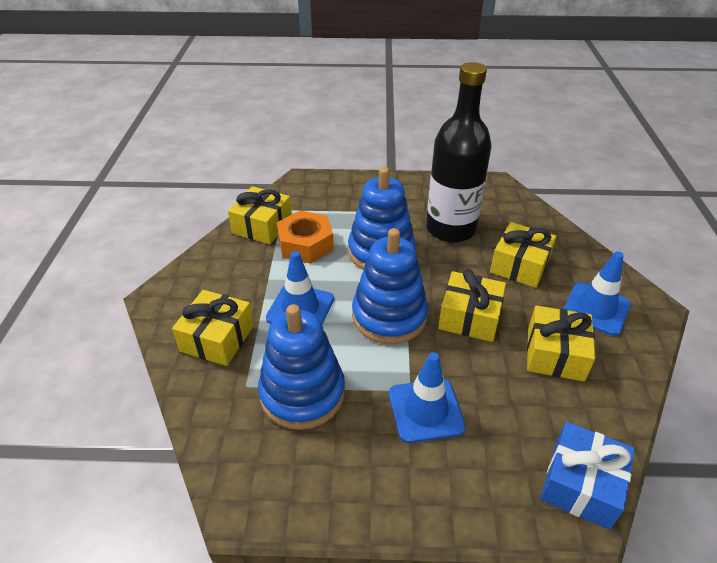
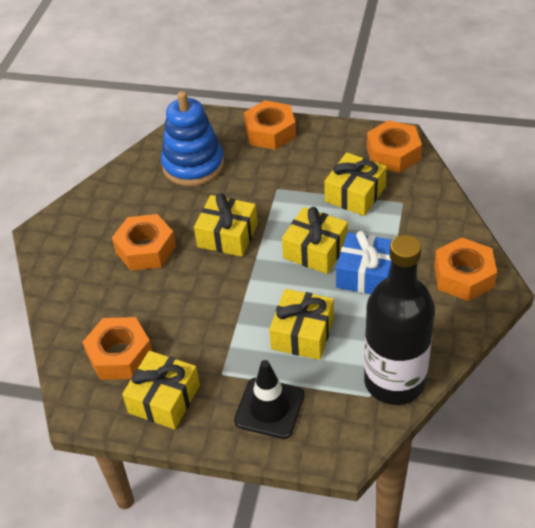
black traffic cone: 0 -> 1
blue stacking toy: 3 -> 1
blue traffic cone: 3 -> 0
orange nut: 1 -> 5

